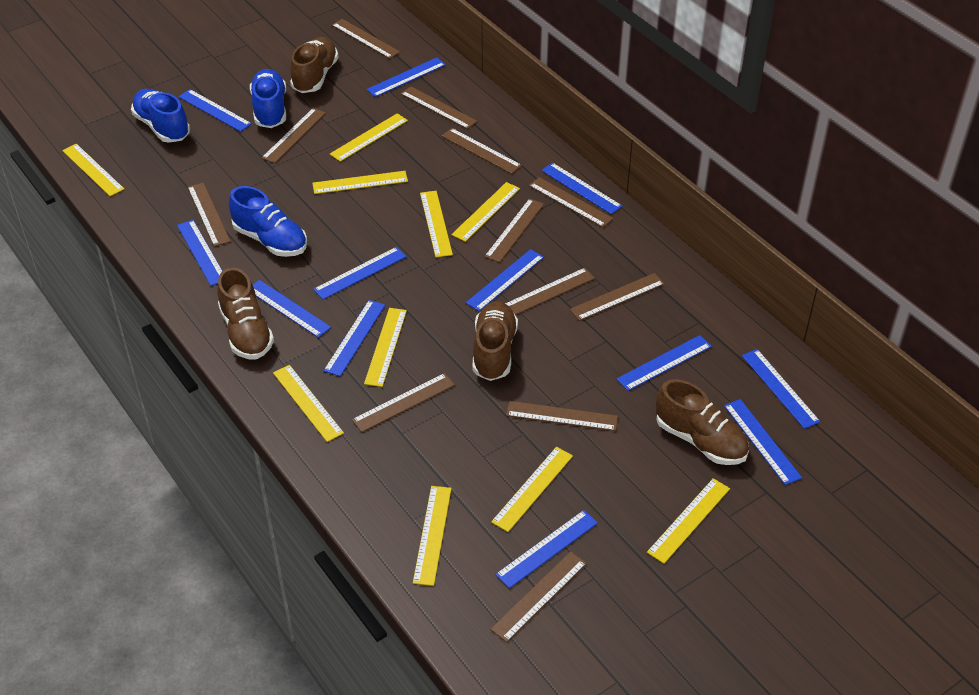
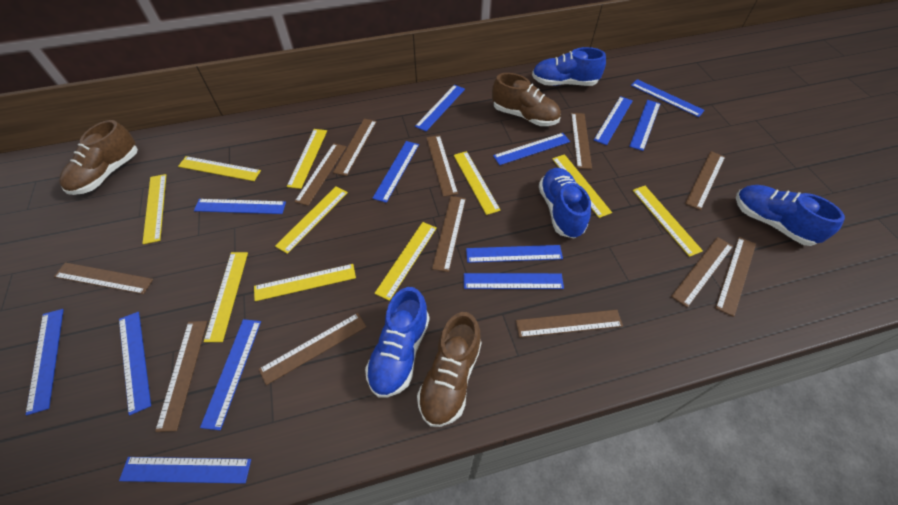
blue ruler: 12 -> 13
blue shoe: 3 -> 4
brown shoe: 4 -> 3

